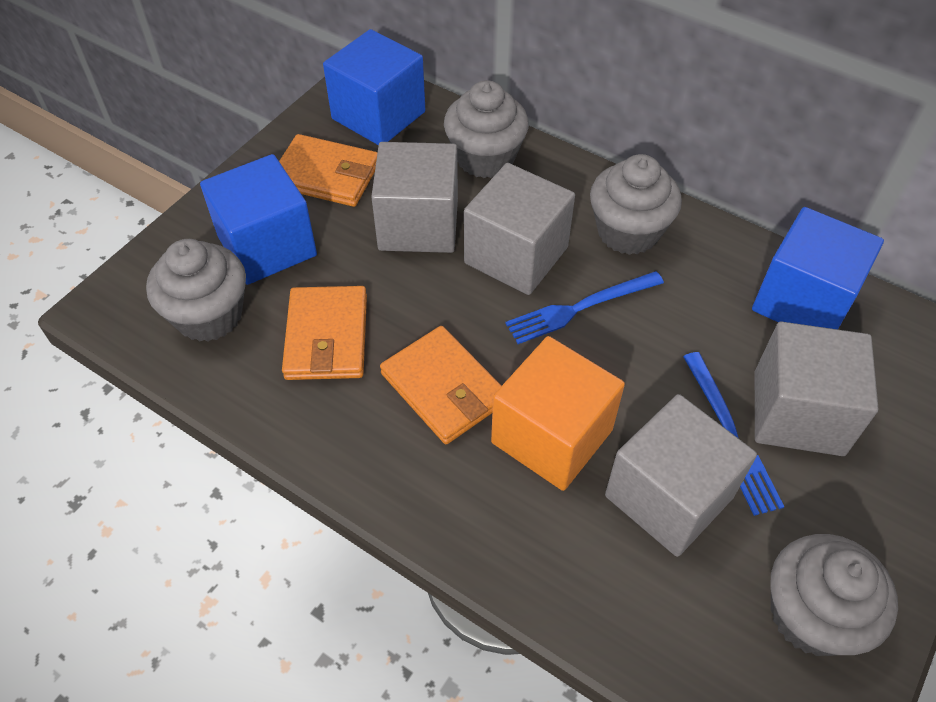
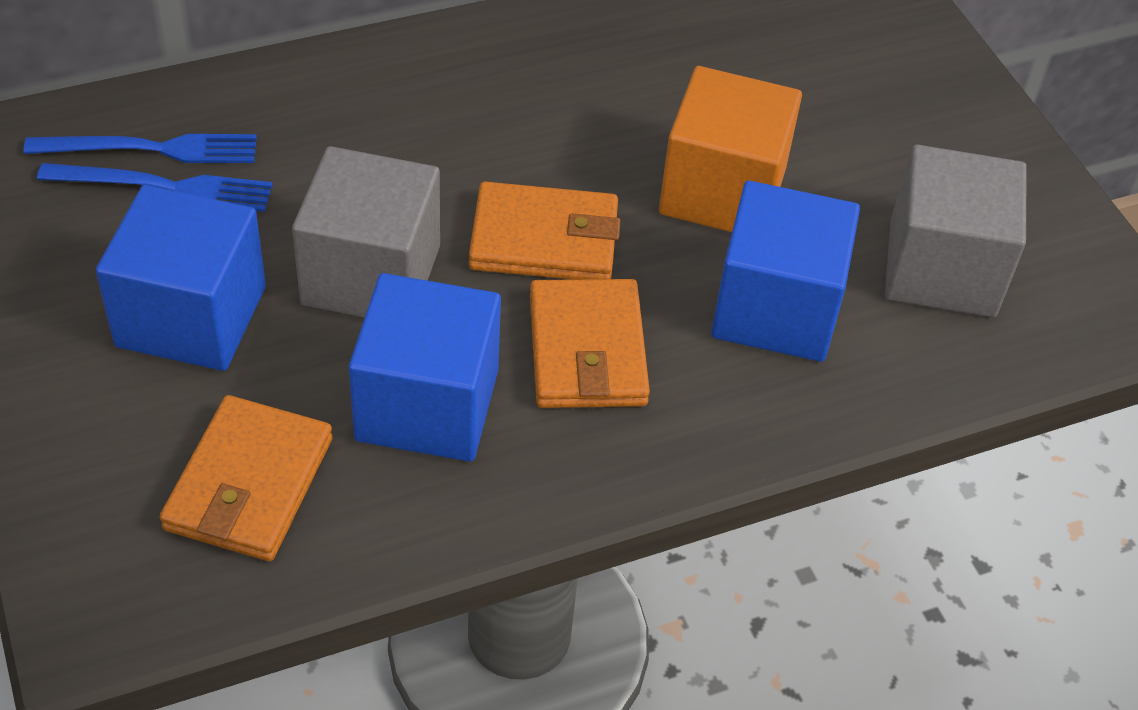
grey cube: 4 -> 2
grey cupcake: 4 -> 0

